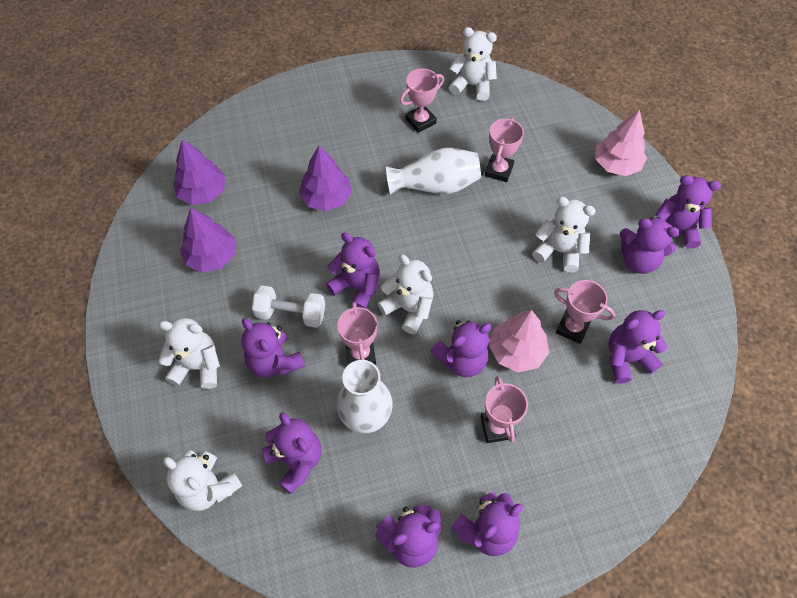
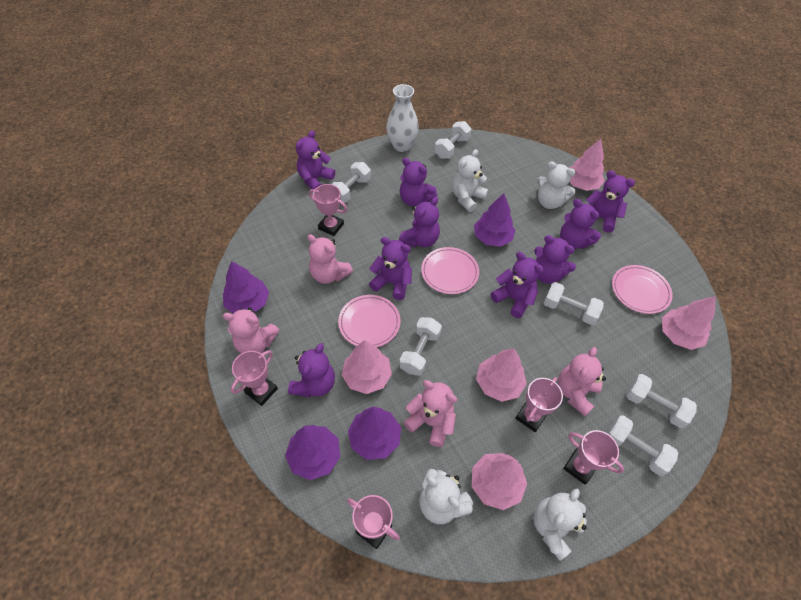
pink plate: 0 -> 3
pink teddy bear: 0 -> 4
pink tree: 2 -> 5
purple tree: 3 -> 4
white dumbbell: 1 -> 6
white teddy bear: 5 -> 4
white vase: 2 -> 1

